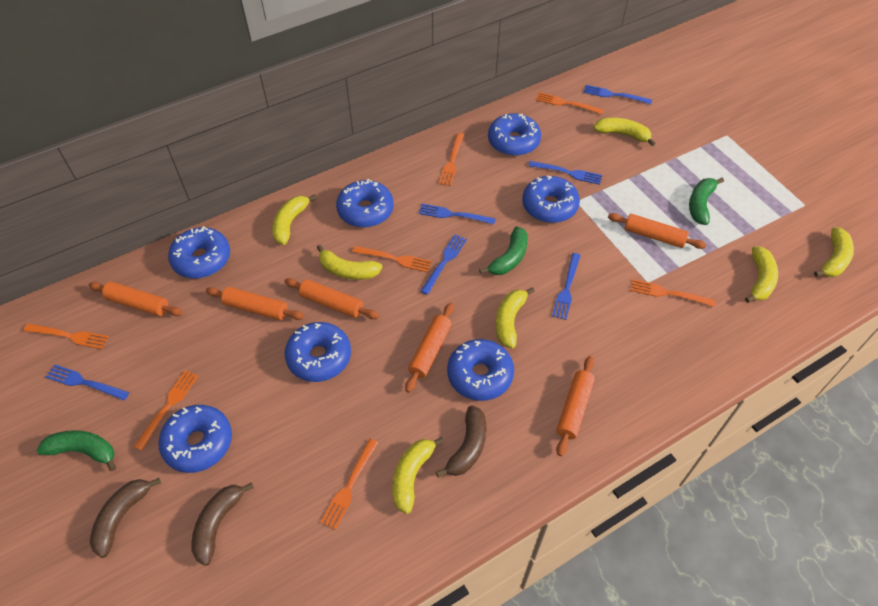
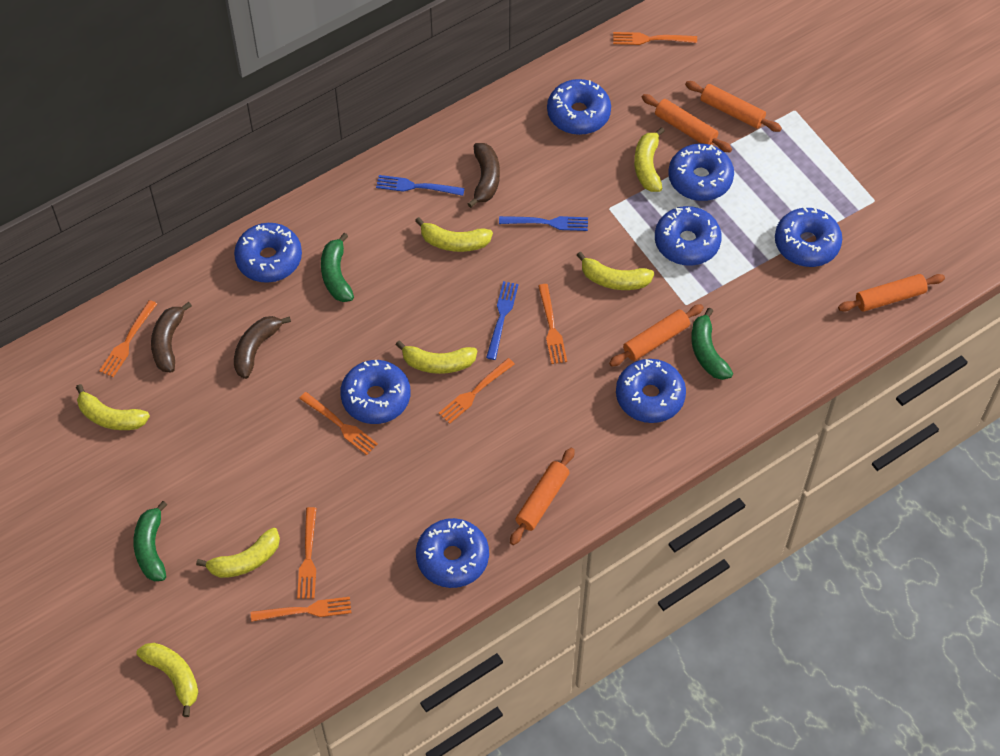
blue donut: 7 -> 8
blue fork: 6 -> 3
orange rolling pin: 6 -> 5

